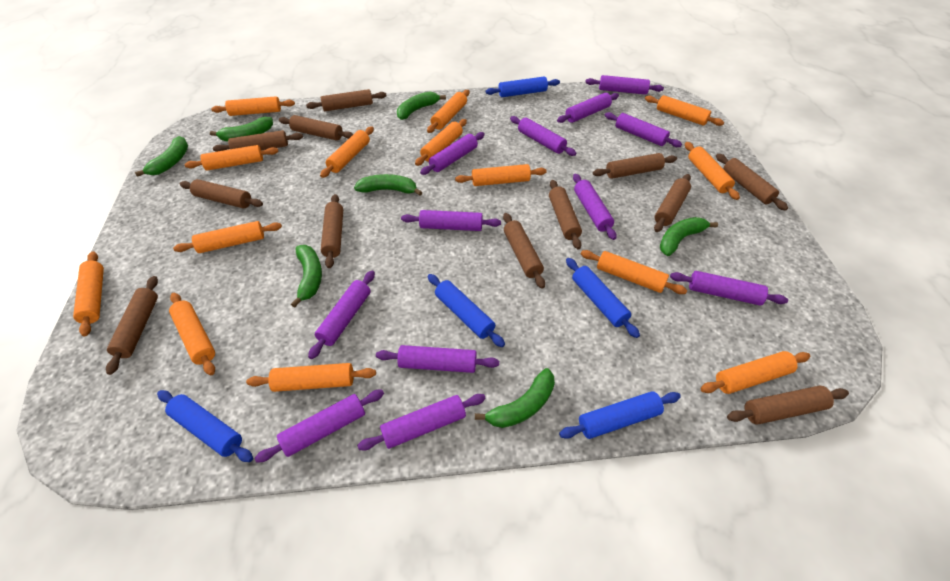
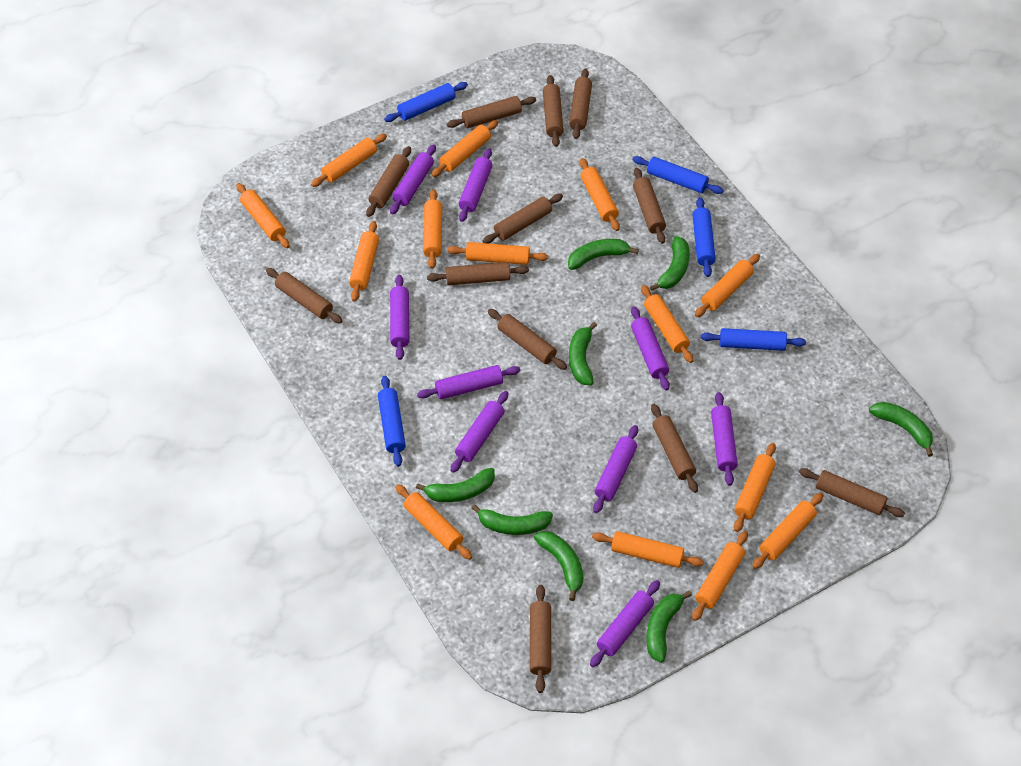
green banana: 7 -> 8
purple rolling pin: 12 -> 9

